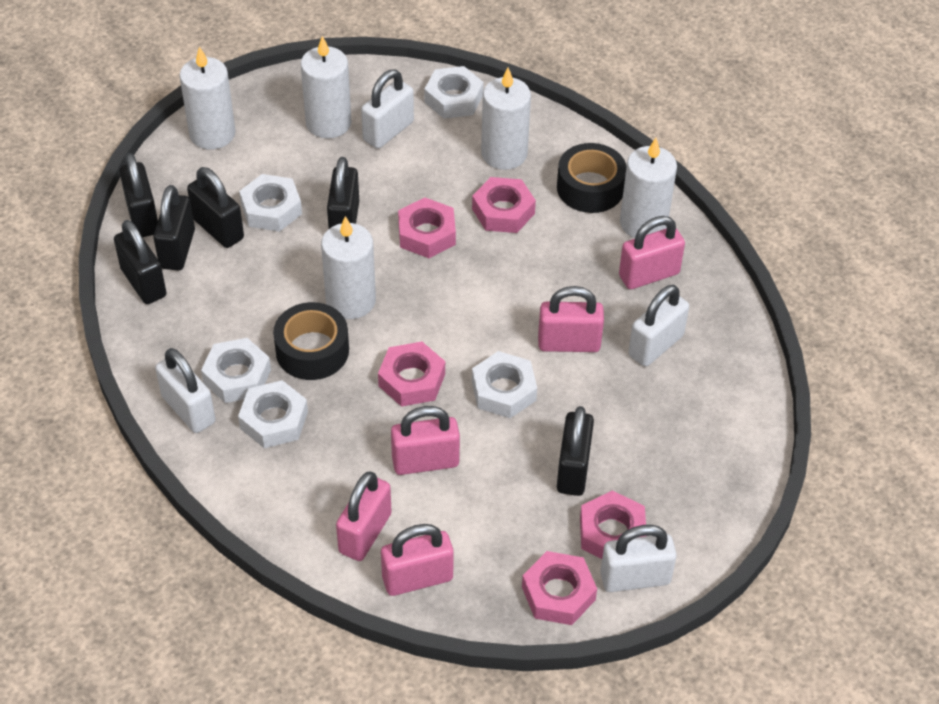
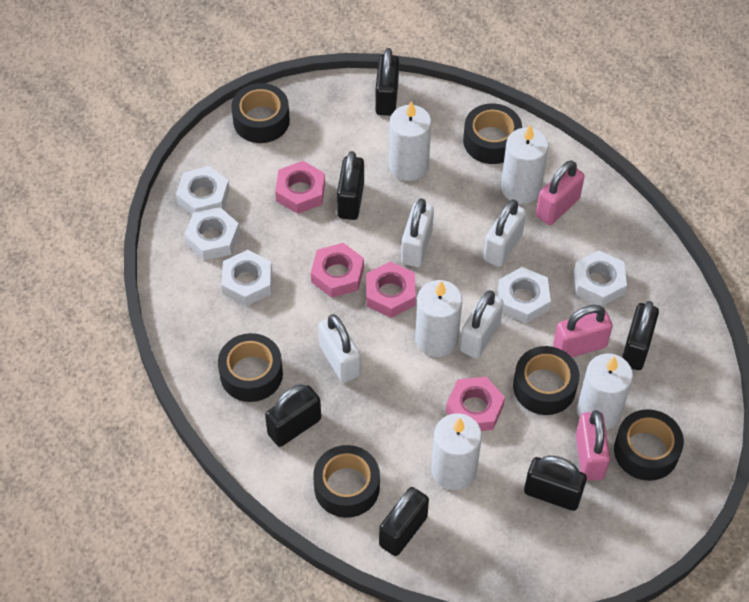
black tape: 2 -> 6
pink nut: 5 -> 4
pink padlock: 5 -> 3

